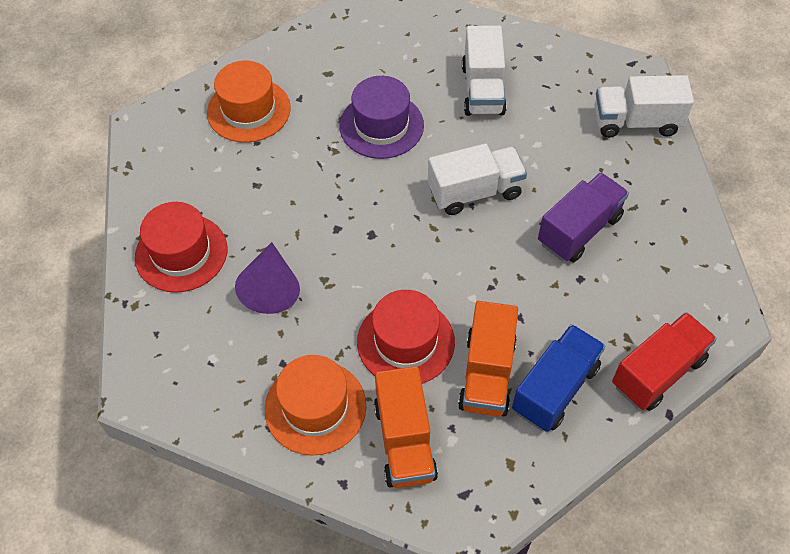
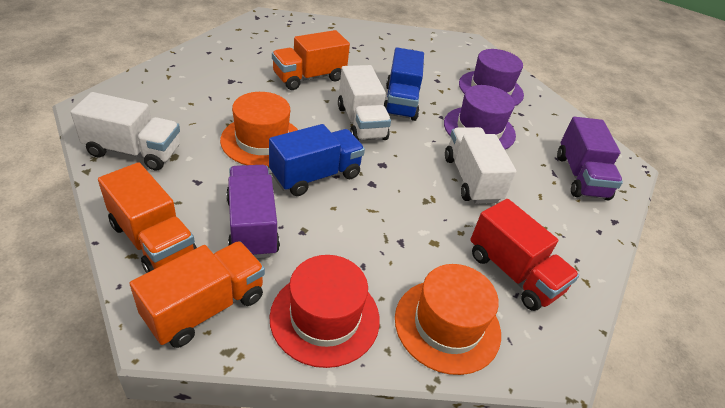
blue truck: 1 -> 2
orange truck: 2 -> 3
purple cone: 1 -> 0
purple hat: 1 -> 2
purple truck: 1 -> 2
red hat: 2 -> 1

